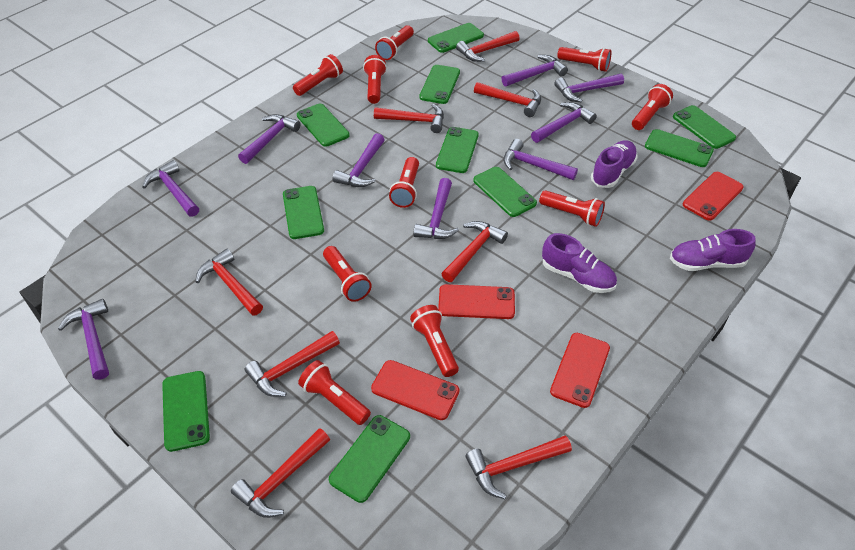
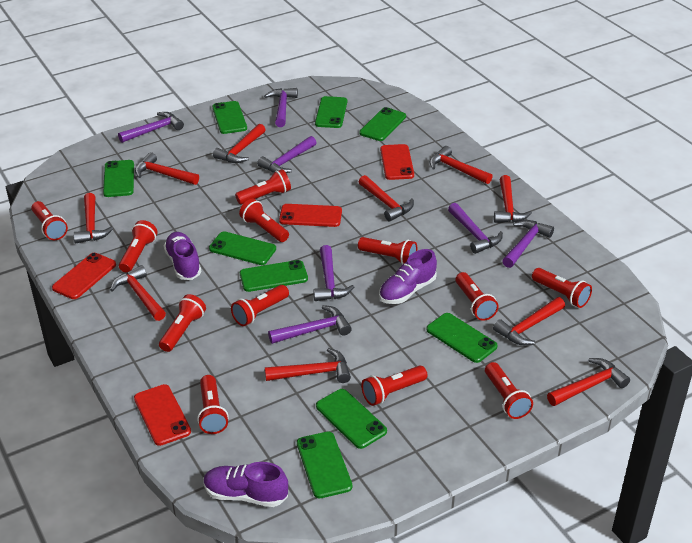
green phone: 10 -> 9
purple hammer: 9 -> 7
red flashlight: 10 -> 12
red hammer: 8 -> 10

